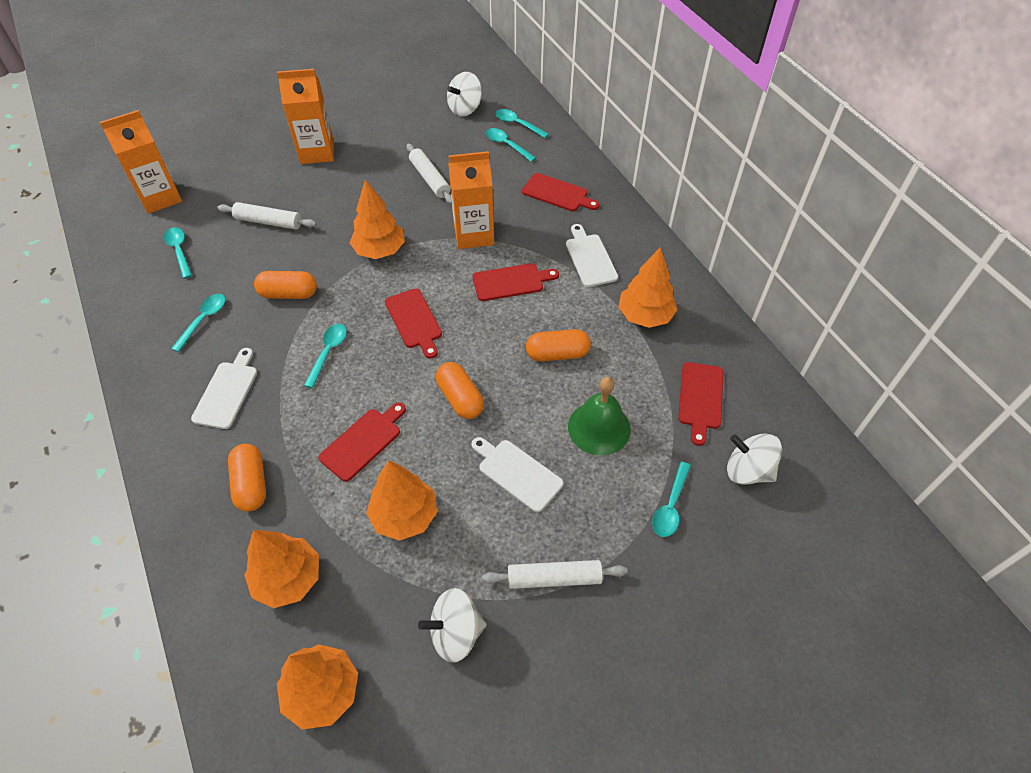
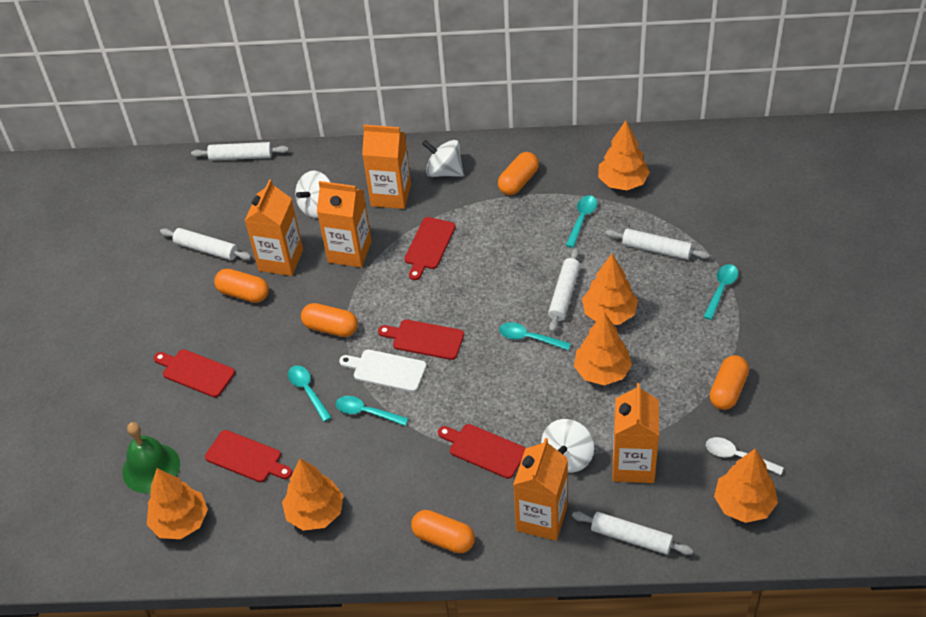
orange capsule: 4 -> 5
orange carton: 3 -> 5
orange tree: 5 -> 6
turquoise spoon: 6 -> 5
white cutting board: 3 -> 1
white rolling pin: 3 -> 5
white spoon: 0 -> 1

